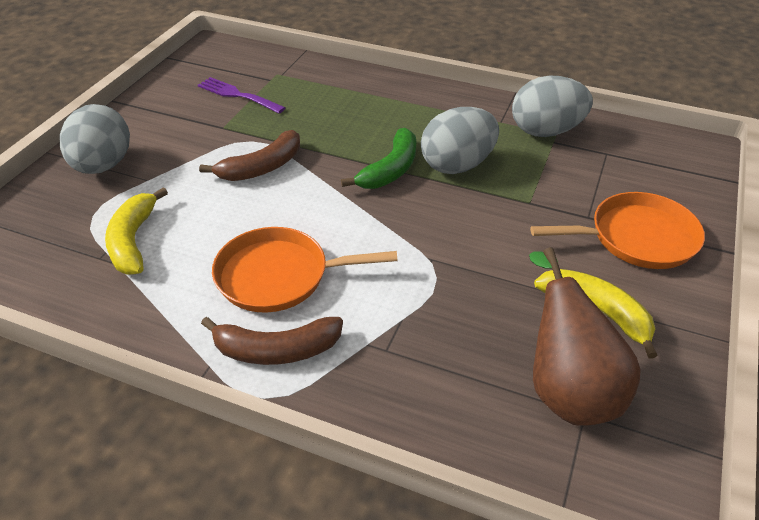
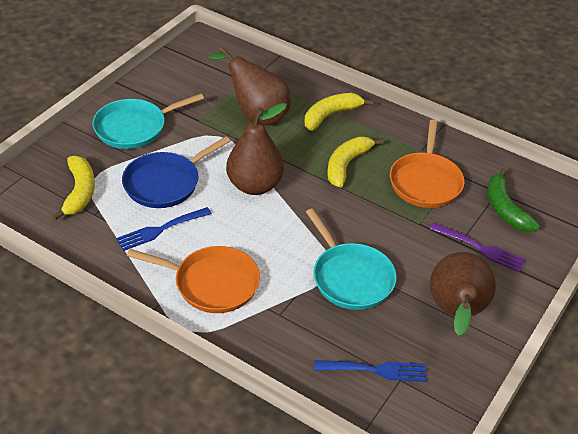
blue fork: 0 -> 2
blue pan: 0 -> 1
brown banana: 2 -> 0
brown pear: 1 -> 3
grey egg: 3 -> 0
turquoise pan: 0 -> 2
yellow banana: 2 -> 3

